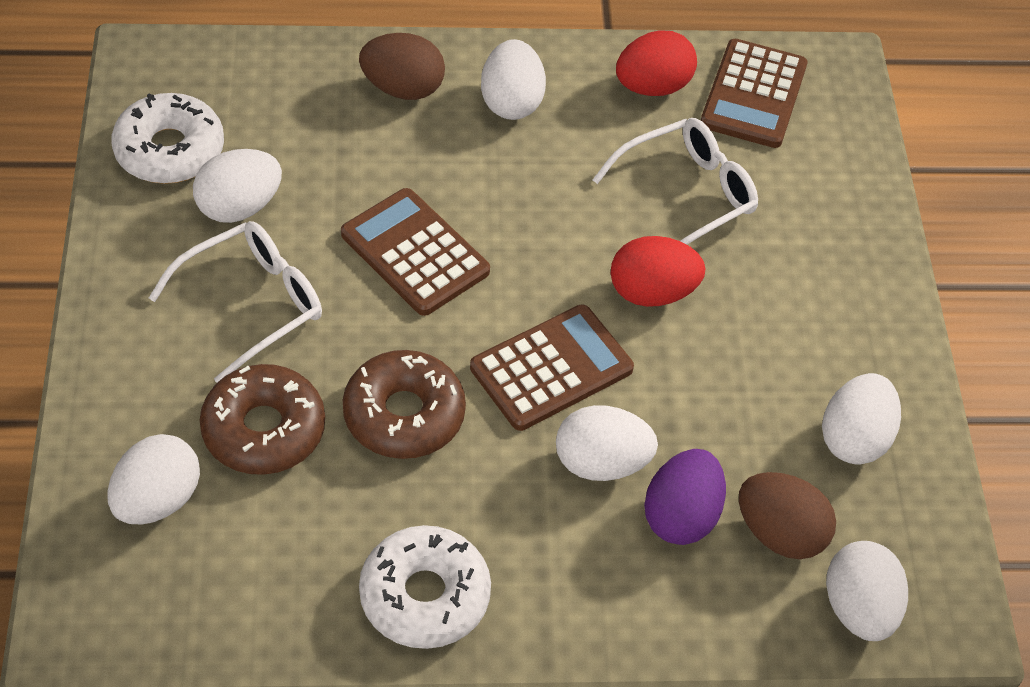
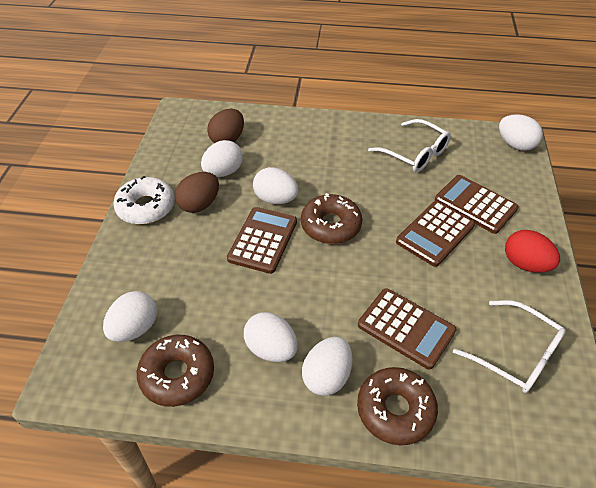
brown calculator: 3 -> 4
brown donut: 2 -> 3
purple egg: 1 -> 0
red egg: 2 -> 1
white donut: 2 -> 1

